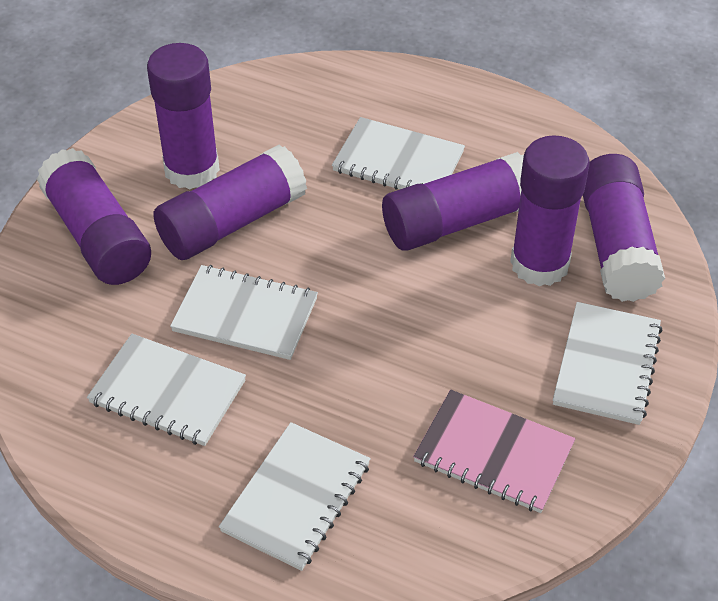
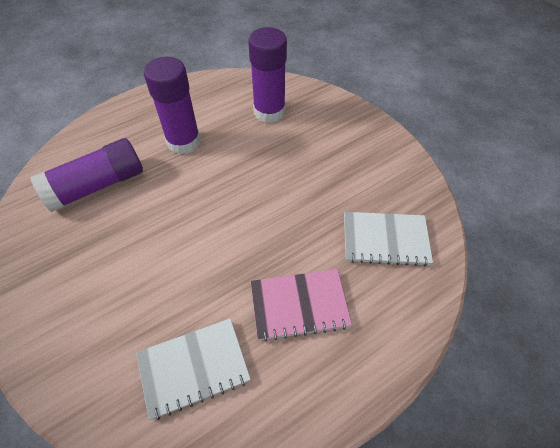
purple glue stick: 6 -> 3
white notebook: 5 -> 2

